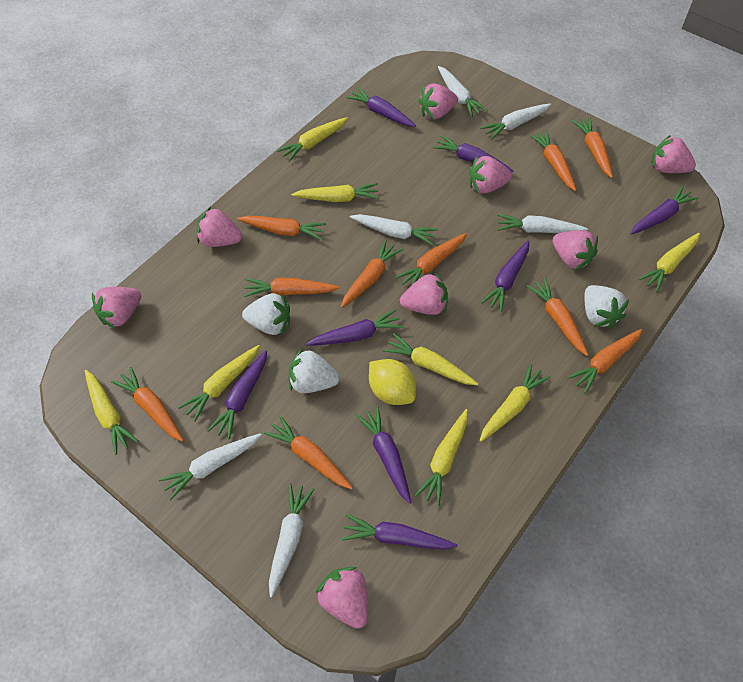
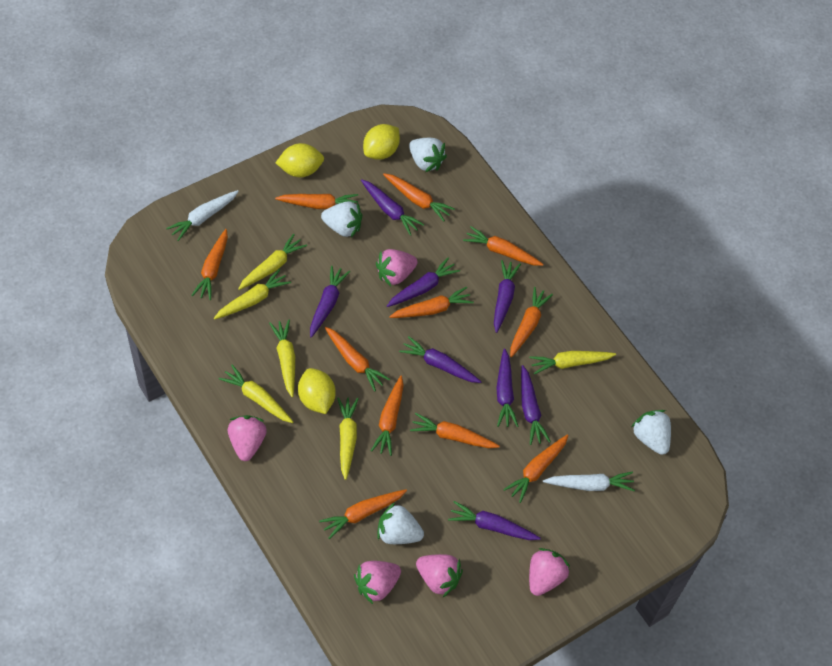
orange carrot: 10 -> 11
pink strawberry: 8 -> 5
white carrot: 6 -> 2
white strawberry: 3 -> 4
yellow carrot: 8 -> 6
yellow lemon: 1 -> 3

